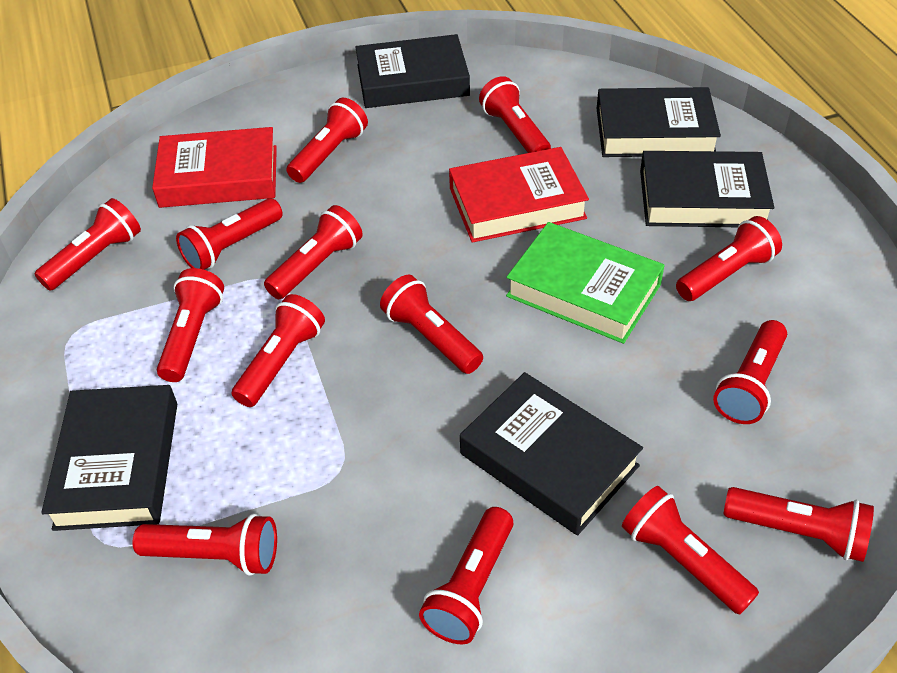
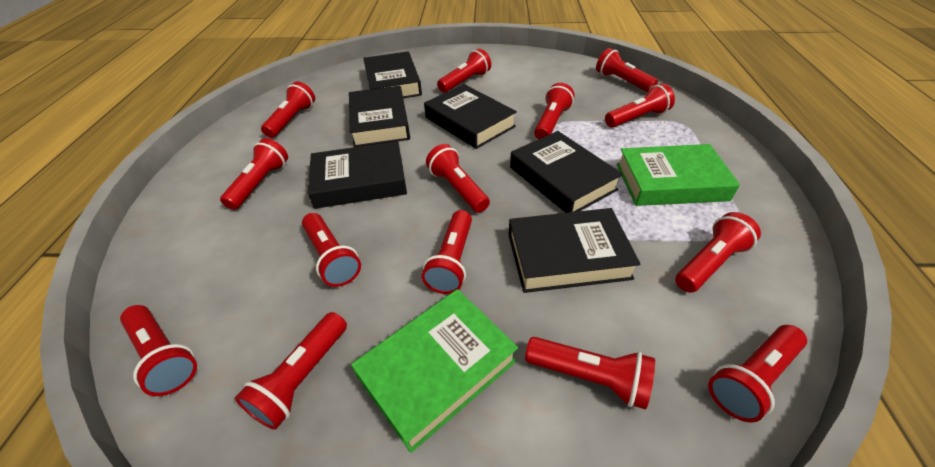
black book: 5 -> 6
green book: 1 -> 2
red book: 2 -> 0

